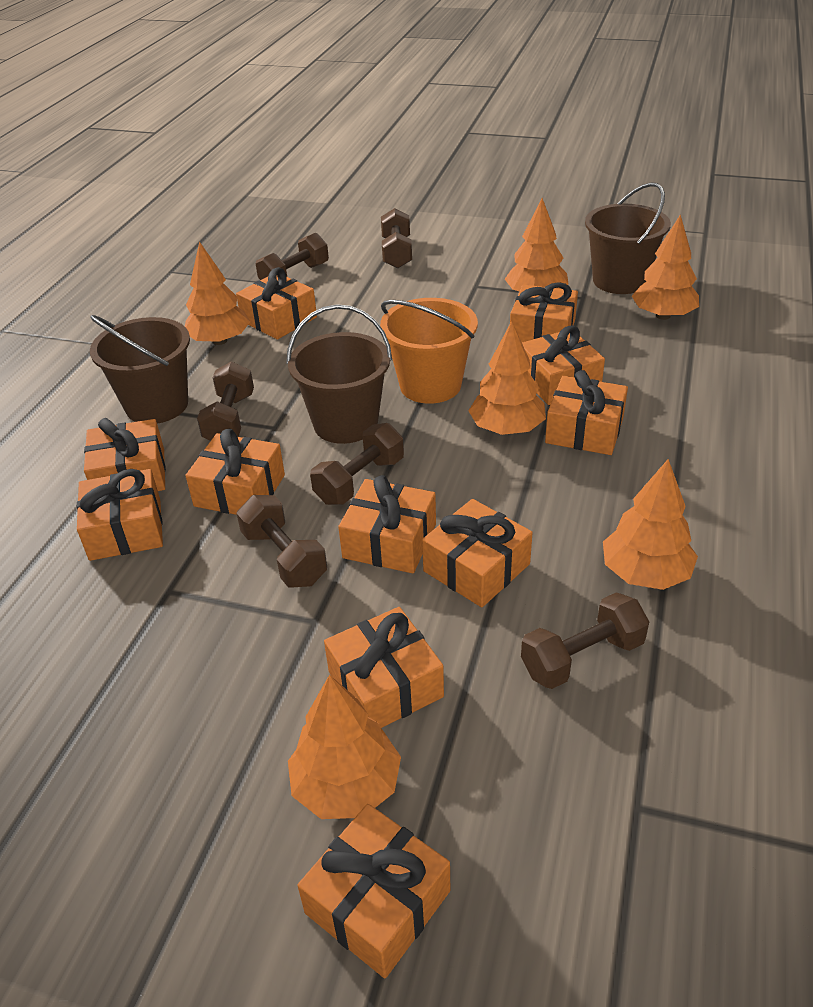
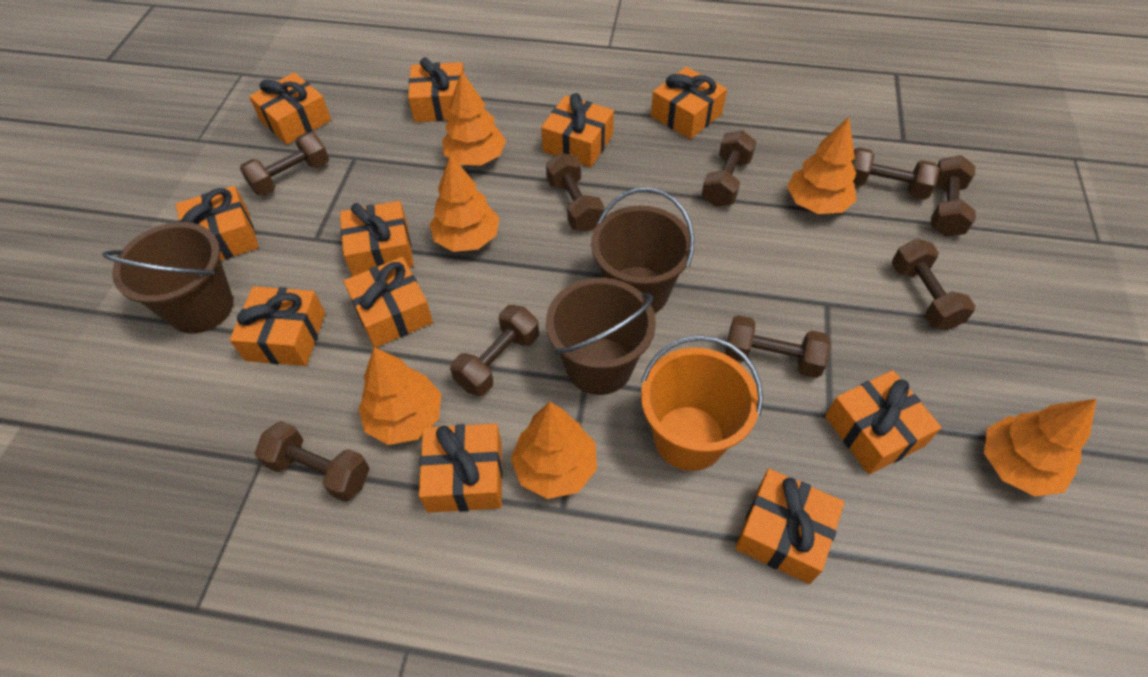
brown dumbbell: 6 -> 9

